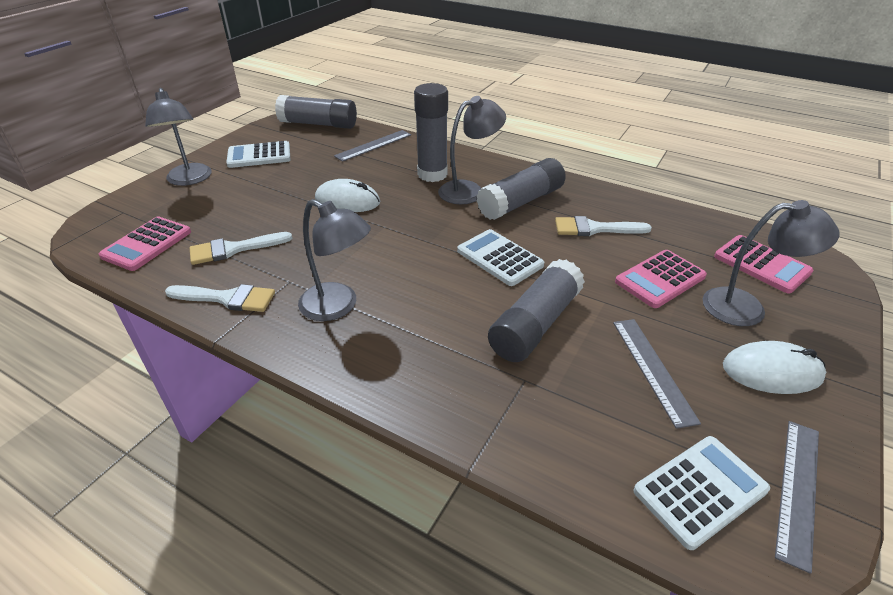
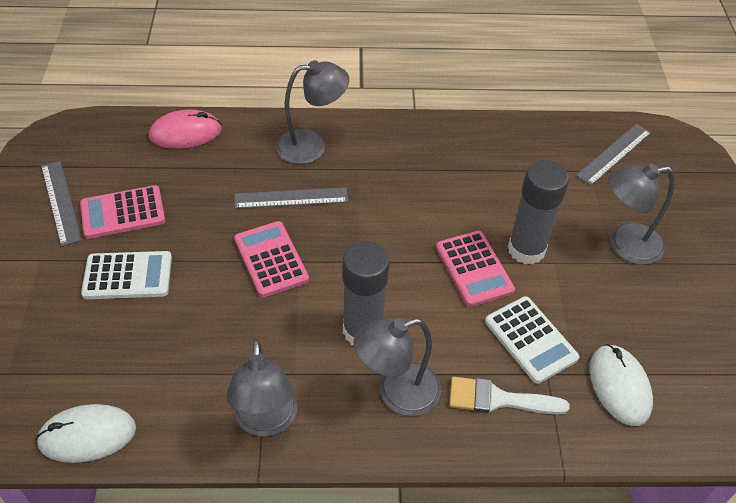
grey glue stick: 4 -> 2
pink mouse: 0 -> 1
white brush: 3 -> 1
white calculator: 3 -> 2

